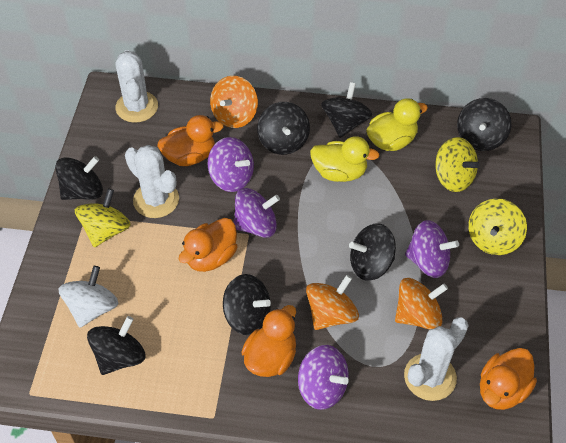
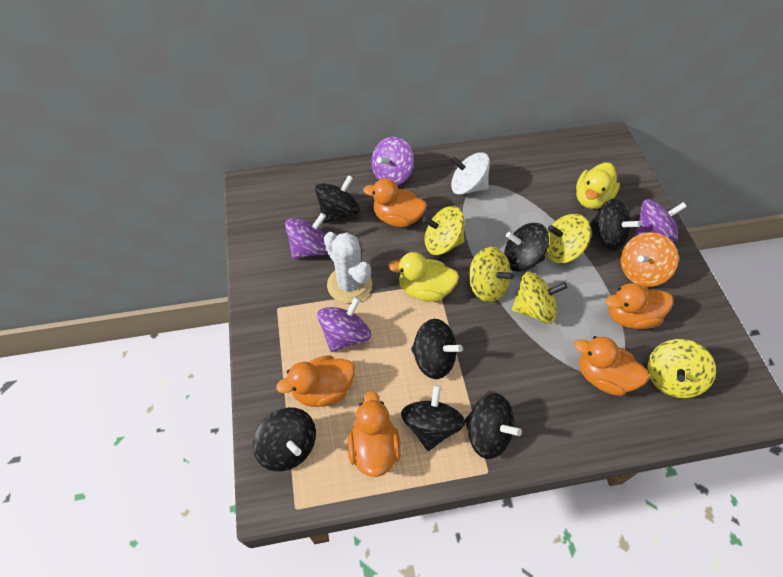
orange duck: 4 -> 5
orange spinning top: 3 -> 1
white cactus: 3 -> 1
yellow spinning top: 3 -> 5

